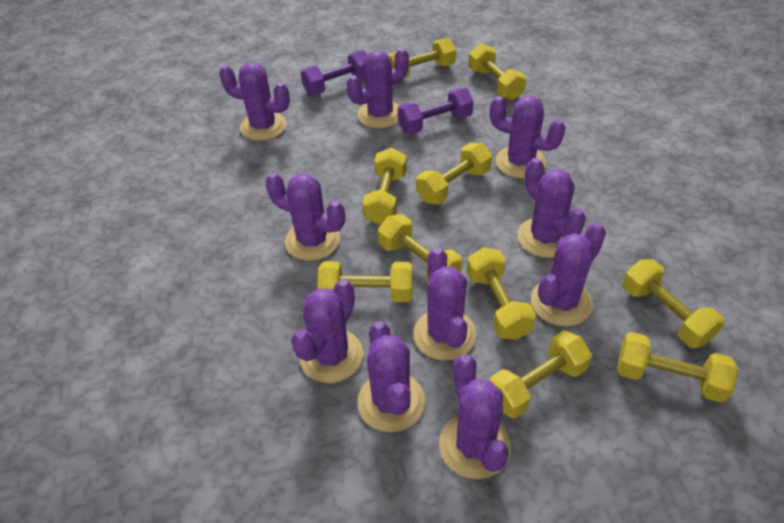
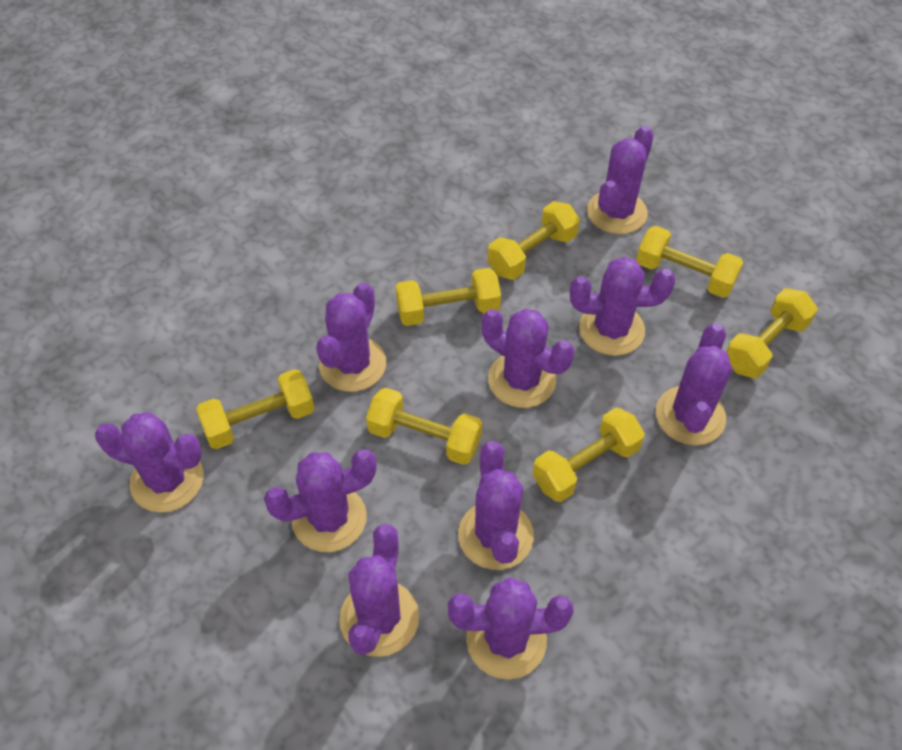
purple dumbbell: 2 -> 0
yellow dumbbell: 10 -> 7

